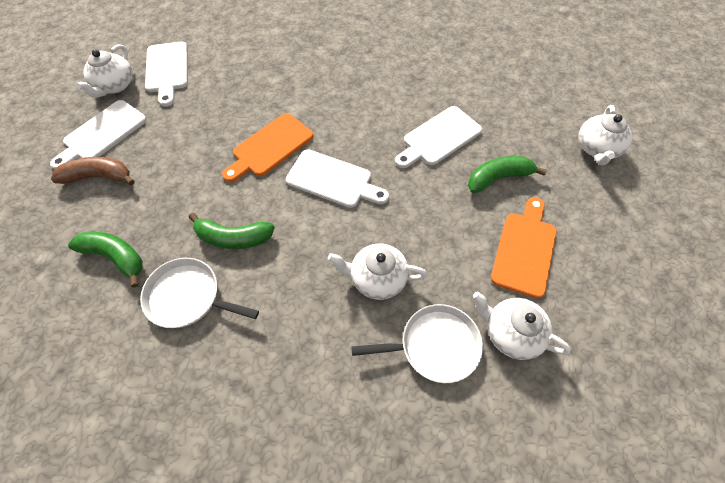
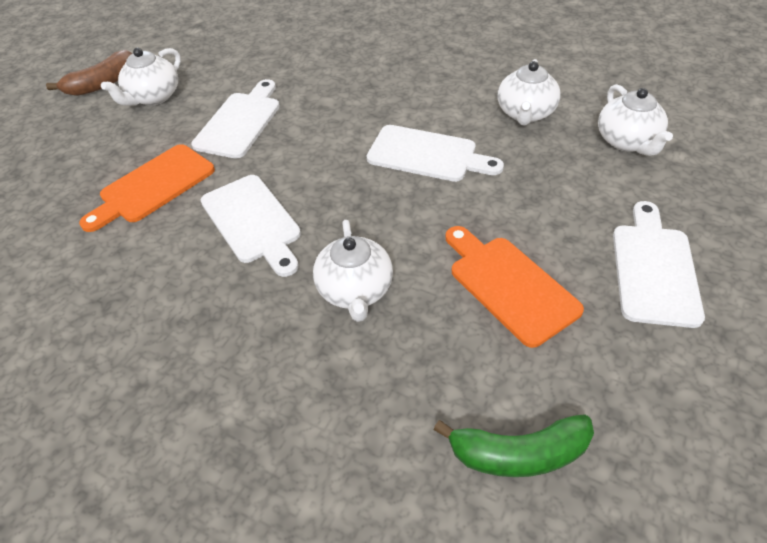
green banana: 3 -> 1
white pan: 2 -> 0

